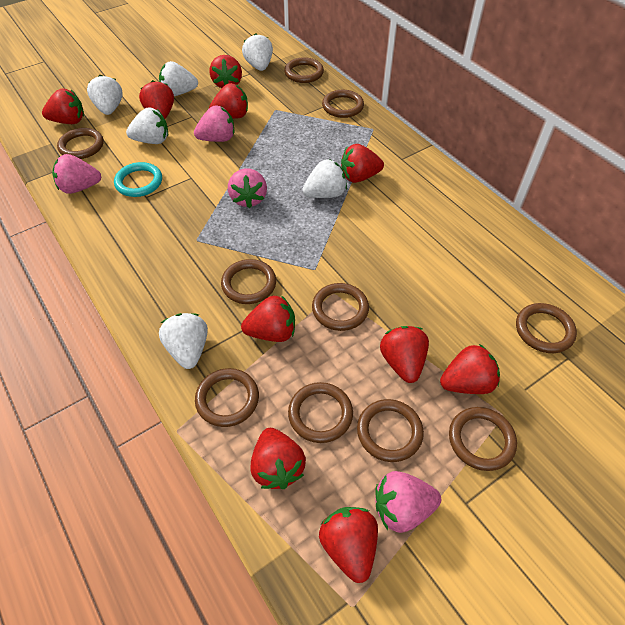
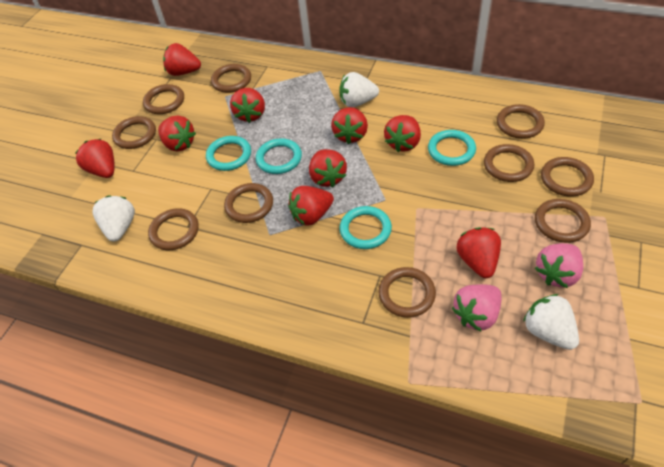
pink strawberry: 4 -> 2
red strawberry: 10 -> 9
turquoise ring: 1 -> 4
white strawberry: 6 -> 3

